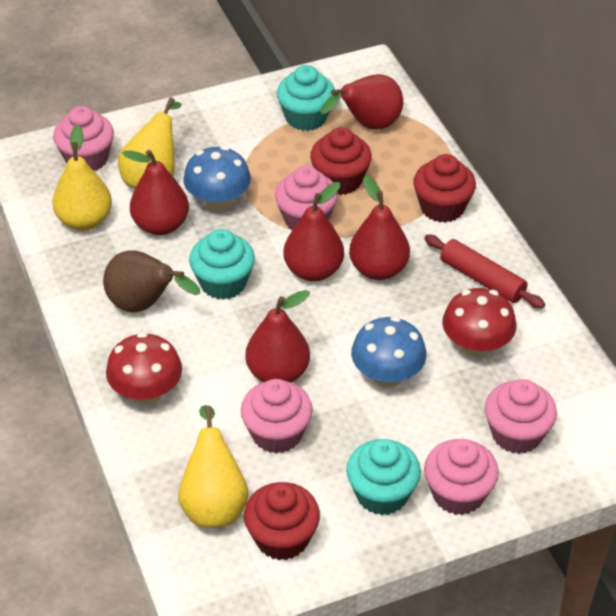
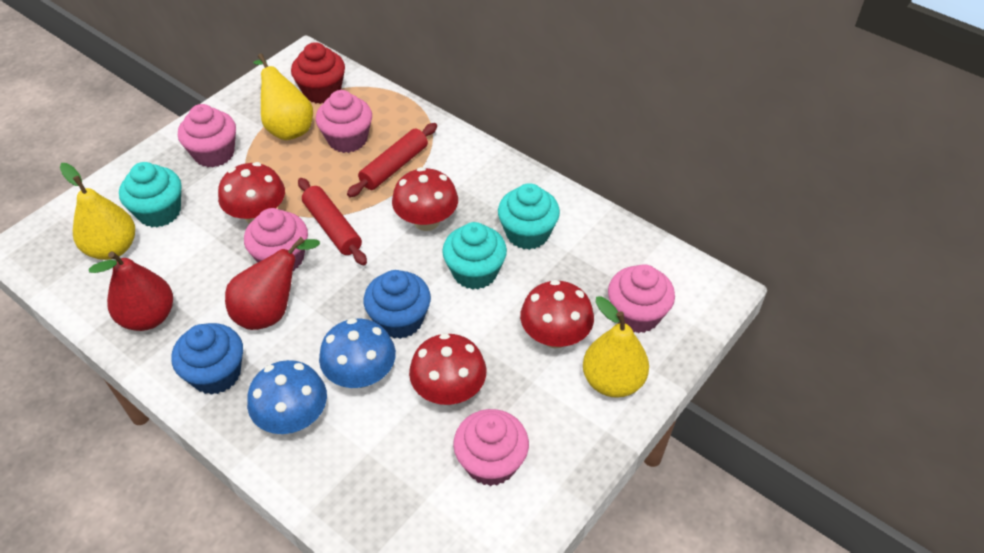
blue cupcake: 0 -> 2
brown pear: 1 -> 0
red cupcake: 3 -> 1
red mushroom: 2 -> 4
red pear: 5 -> 2
red rolling pin: 1 -> 2

